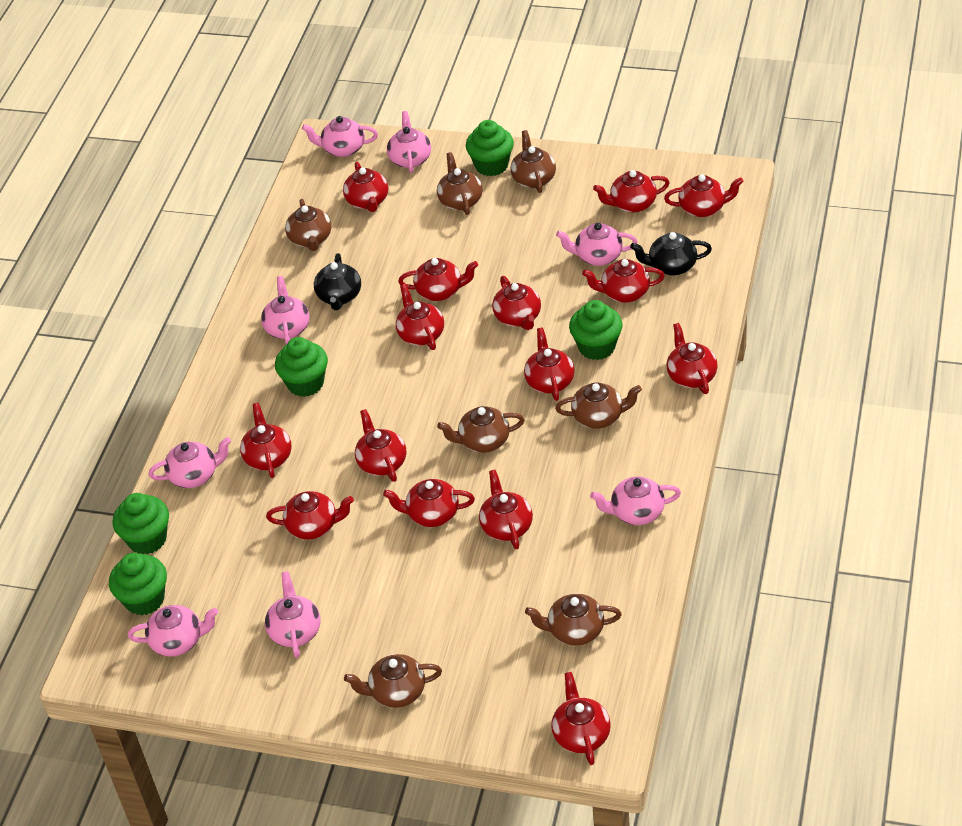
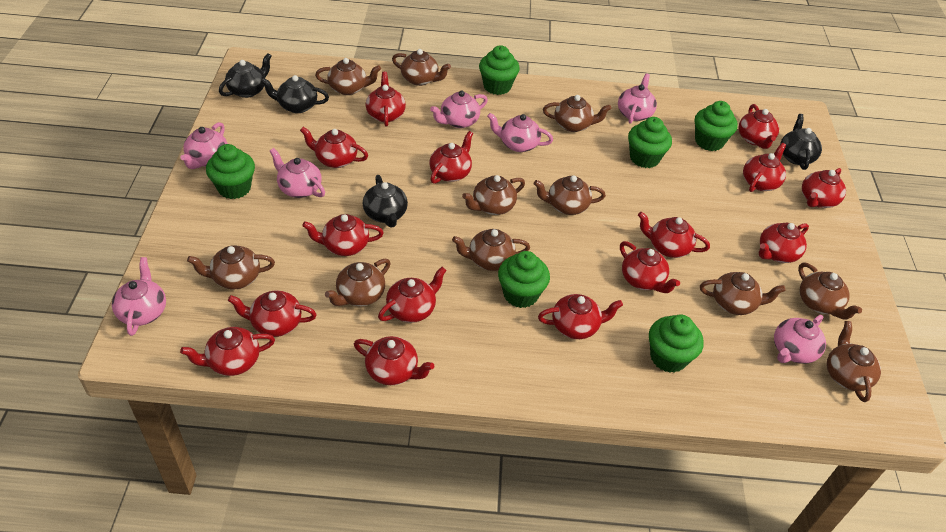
black teapot: 2 -> 4
brown teapot: 7 -> 11
green cupcake: 5 -> 6
pink teapot: 8 -> 7

